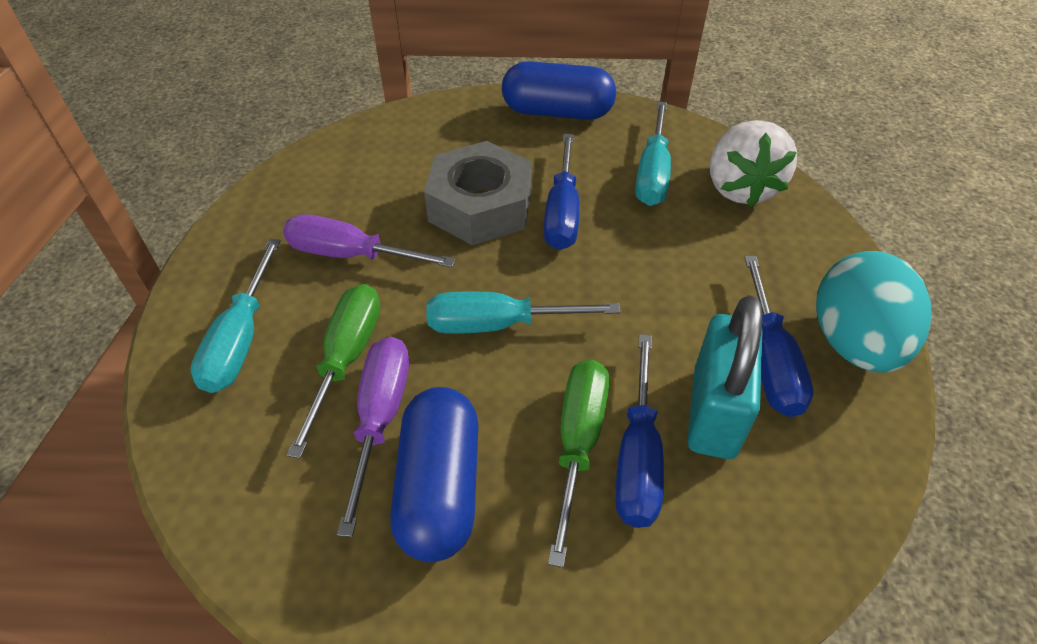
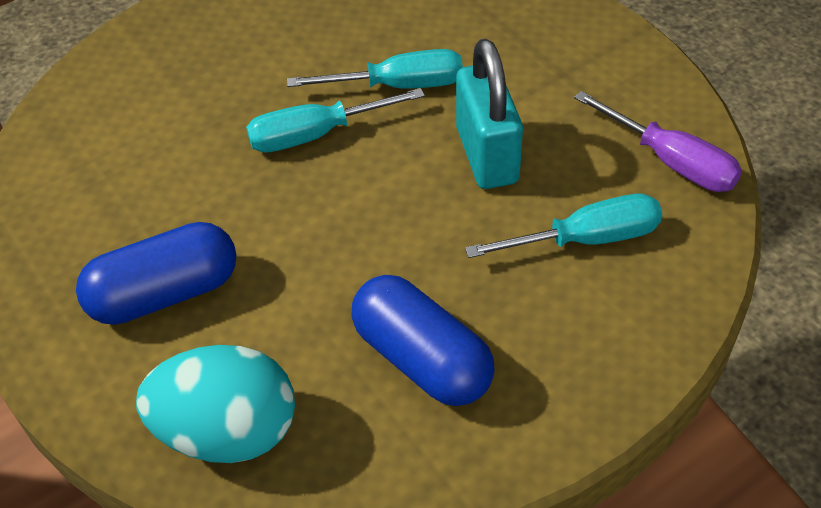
blue screwdriver: 3 -> 0
green screwdriver: 2 -> 0
grey nut: 1 -> 0
purple screwdriver: 2 -> 1
white strawberry: 1 -> 0

